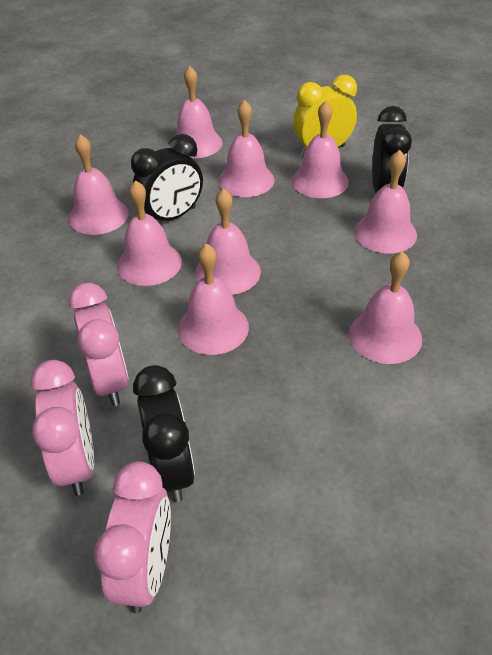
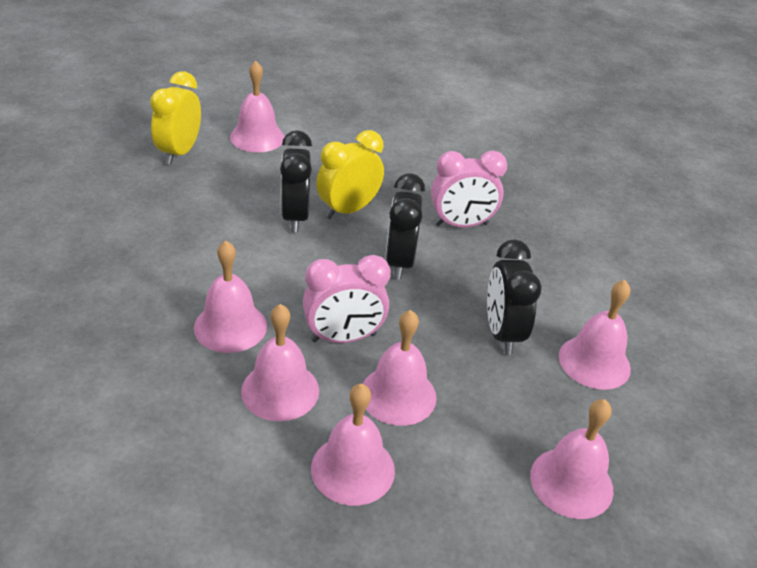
pink bell: 9 -> 7
pink clock: 3 -> 2
yellow clock: 1 -> 2

